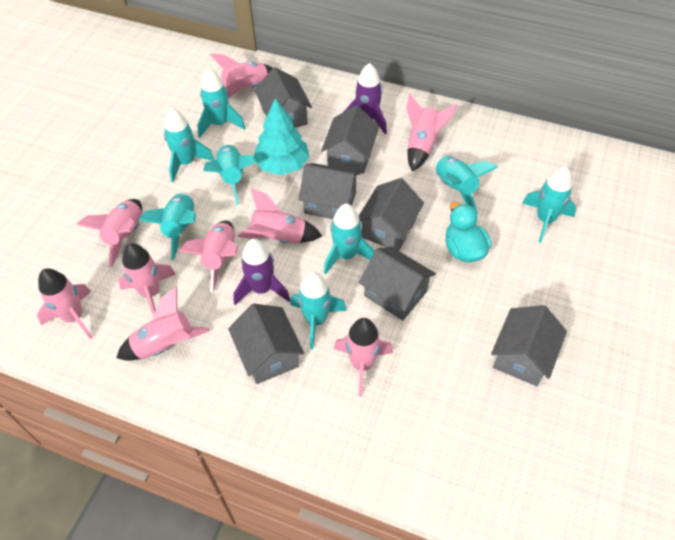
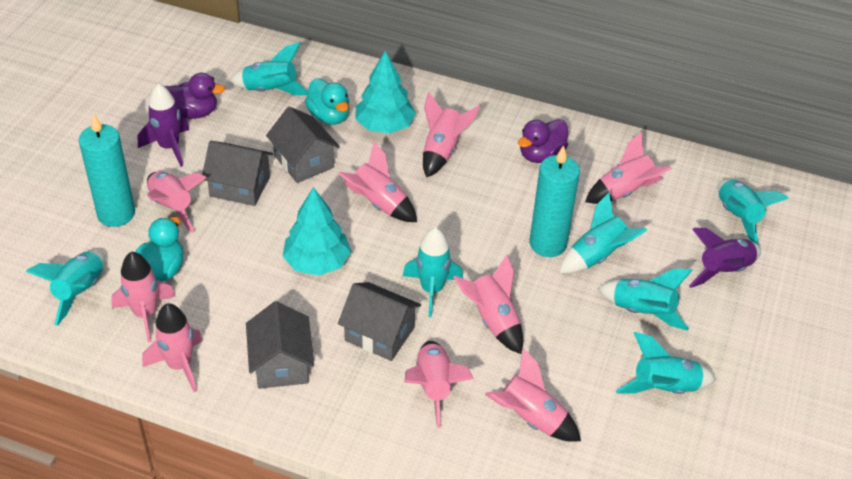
grey house: 7 -> 4
purple duck: 0 -> 2
turquoise candle: 0 -> 2
turquoise duck: 1 -> 2
turquoise rocket: 8 -> 7
turquoise tree: 1 -> 2

